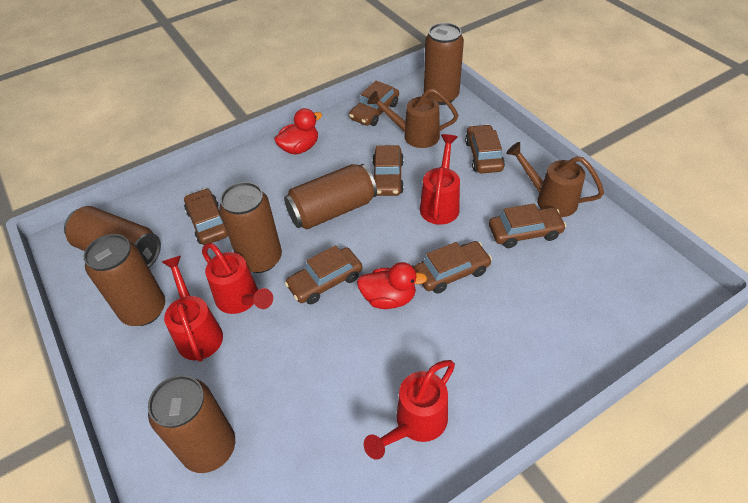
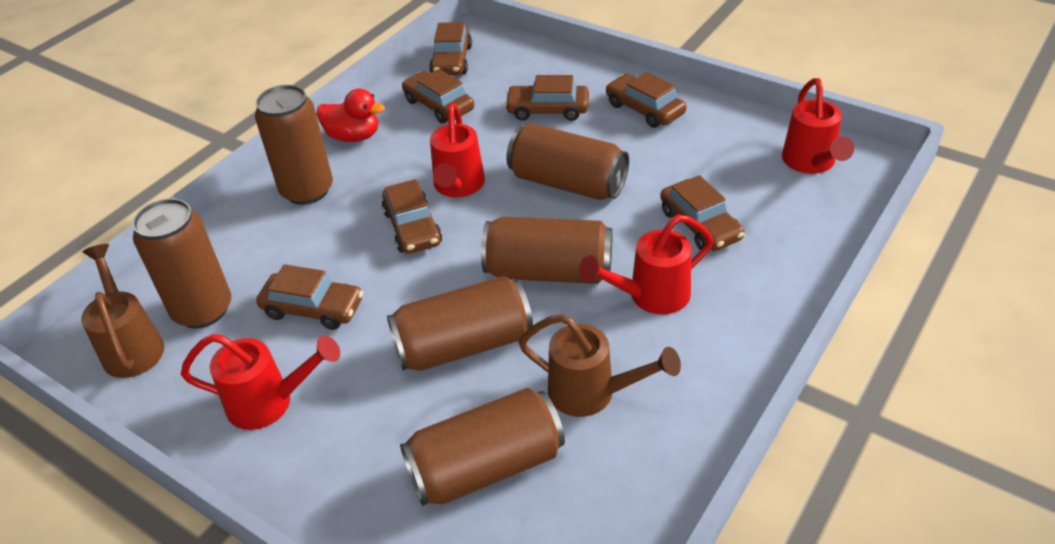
red duck: 2 -> 1

